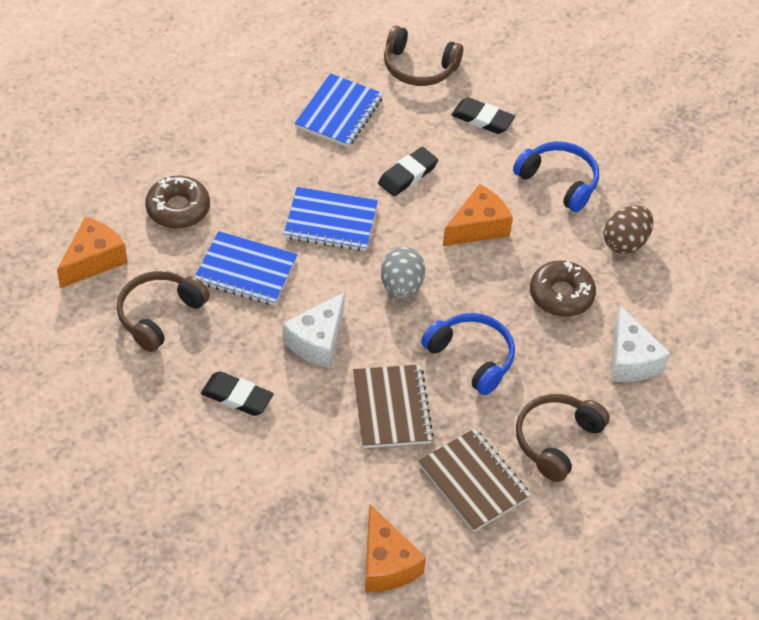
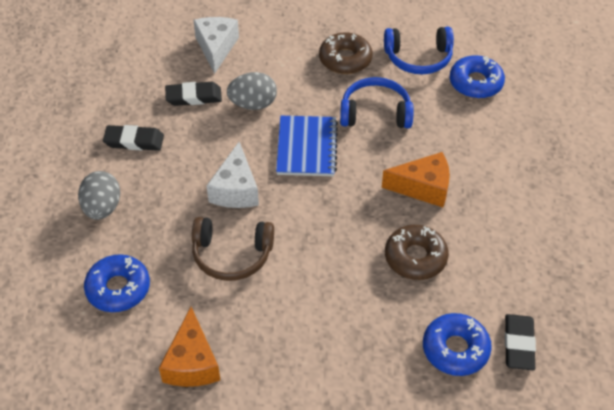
blue donut: 0 -> 3
blue notebook: 3 -> 1
brown egg: 1 -> 0
brown headphones: 3 -> 1
brown notebook: 2 -> 0
grey egg: 1 -> 2
orange cheese: 3 -> 2

